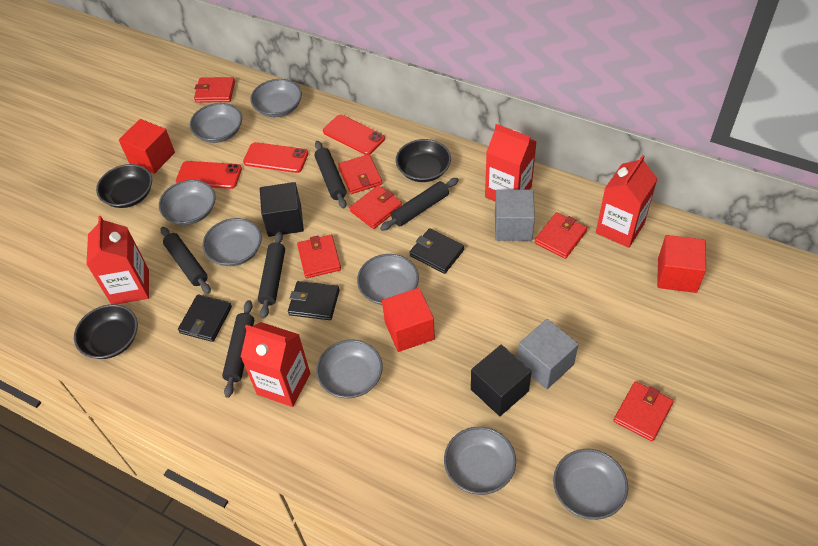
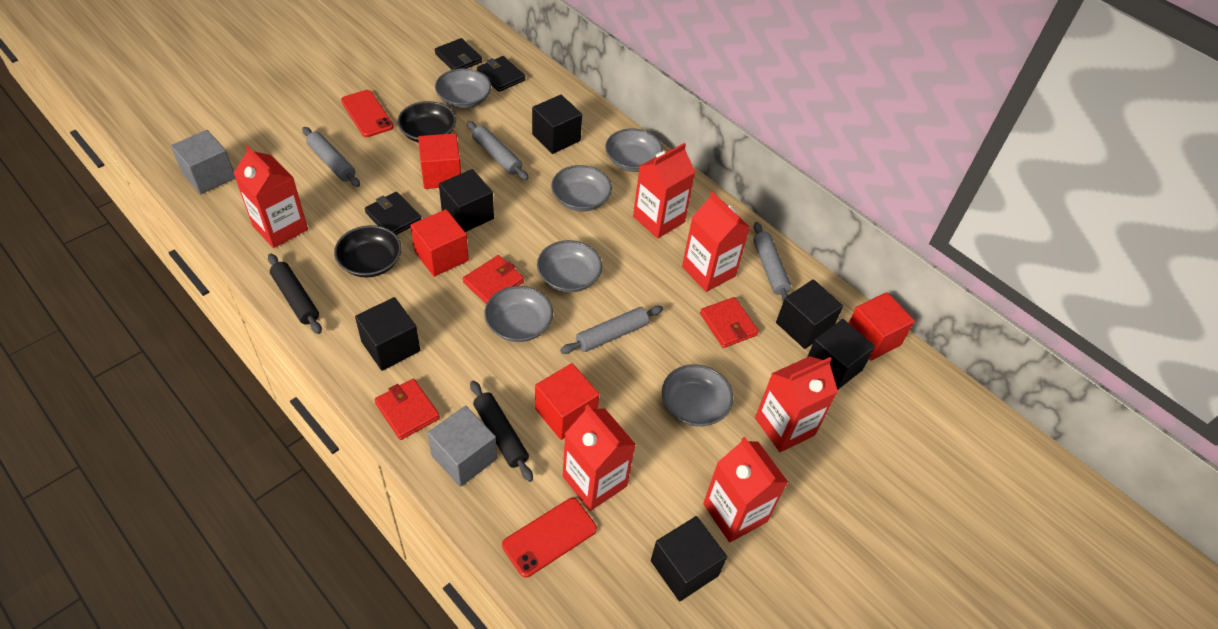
black bowl: 3 -> 2
black cube: 2 -> 6
black rolling pin: 5 -> 2
grey bowl: 8 -> 6
grey rolling pin: 0 -> 4
red carton: 4 -> 6
red cube: 3 -> 4
red phone: 3 -> 2
red wallet: 6 -> 3

